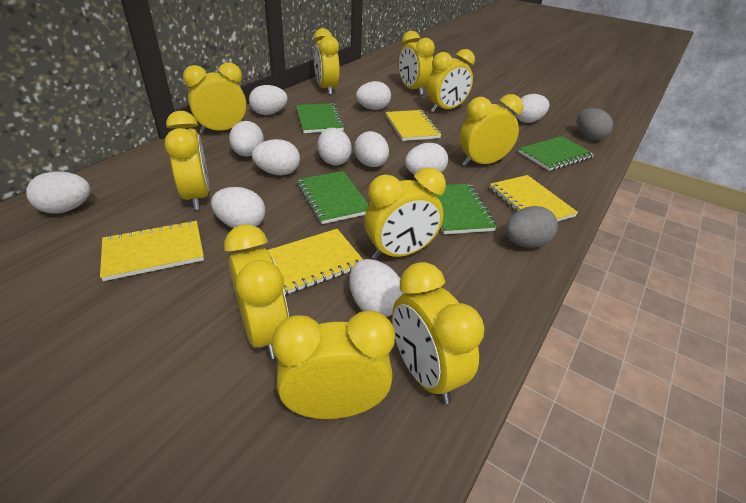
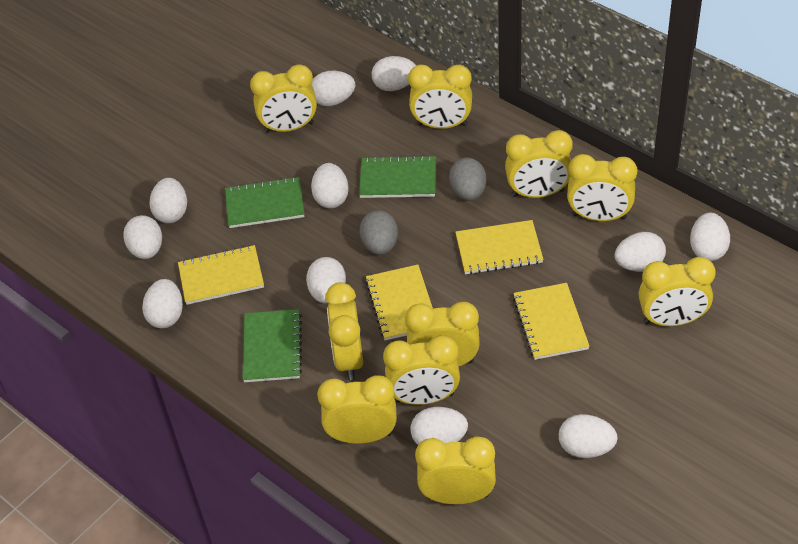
green notebook: 4 -> 3

